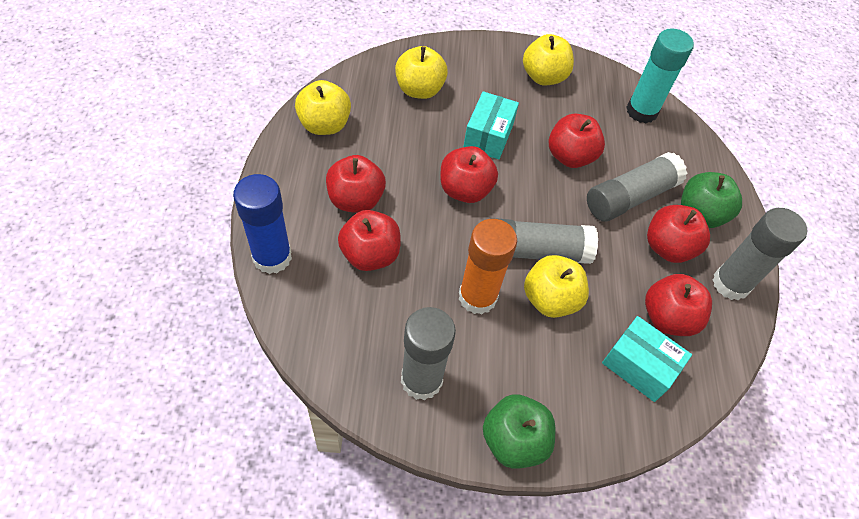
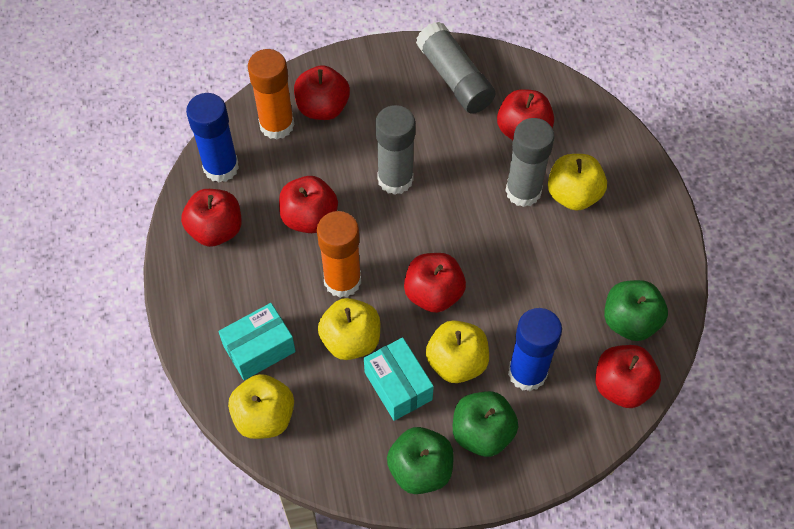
blue glue stick: 1 -> 2
green apple: 2 -> 3
grey glue stick: 4 -> 3
orange glue stick: 1 -> 2
turquoise glue stick: 1 -> 0

